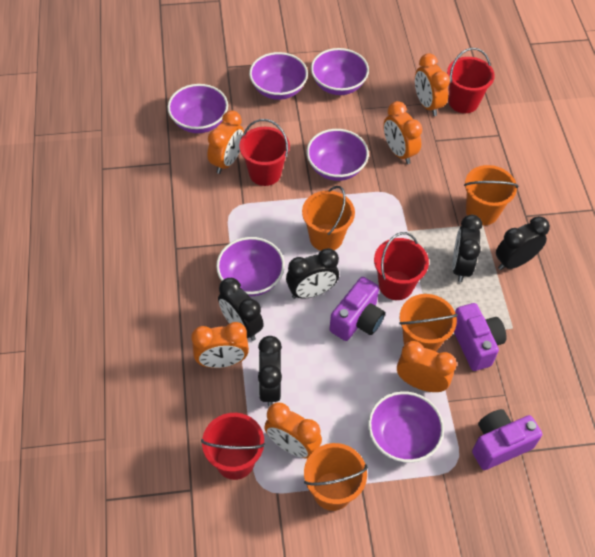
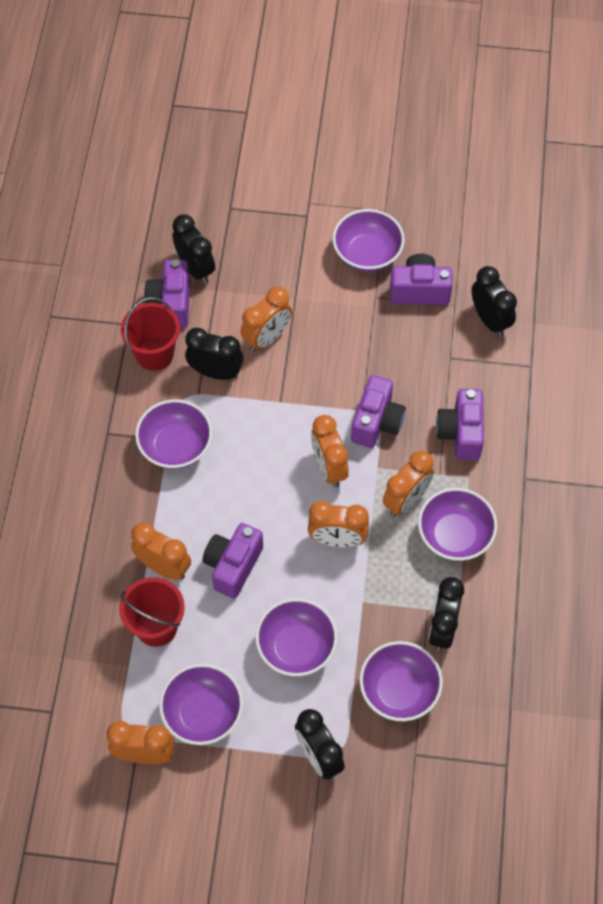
orange bucket: 4 -> 0
purple camera: 3 -> 5
red bucket: 4 -> 2

